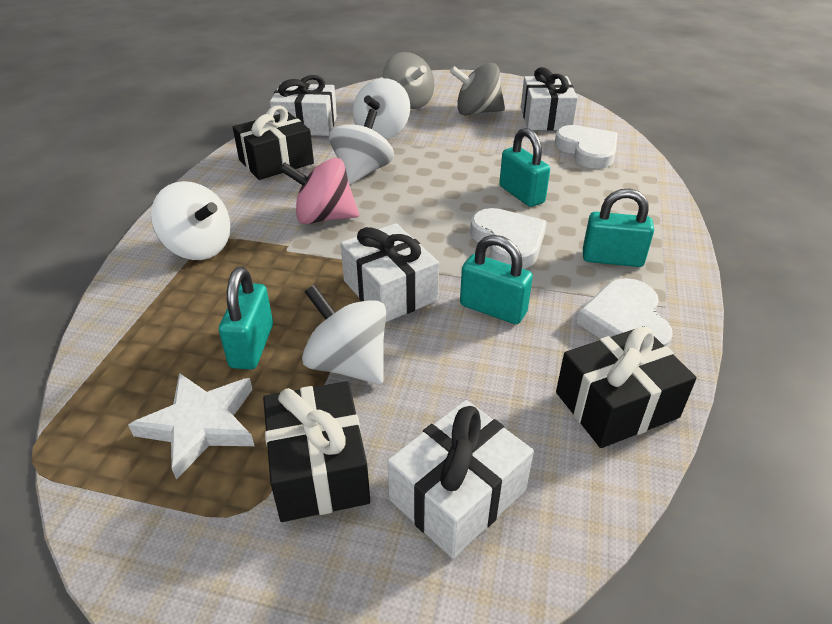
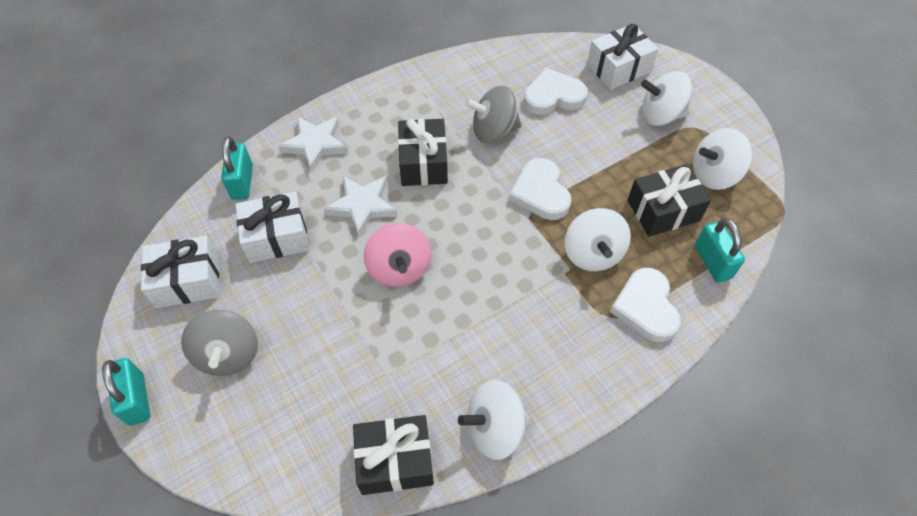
turquoise padlock: 4 -> 3
white gift: 4 -> 3
white star: 1 -> 2

